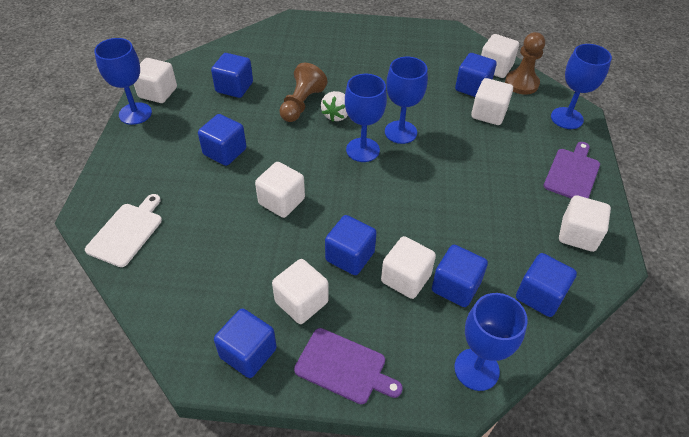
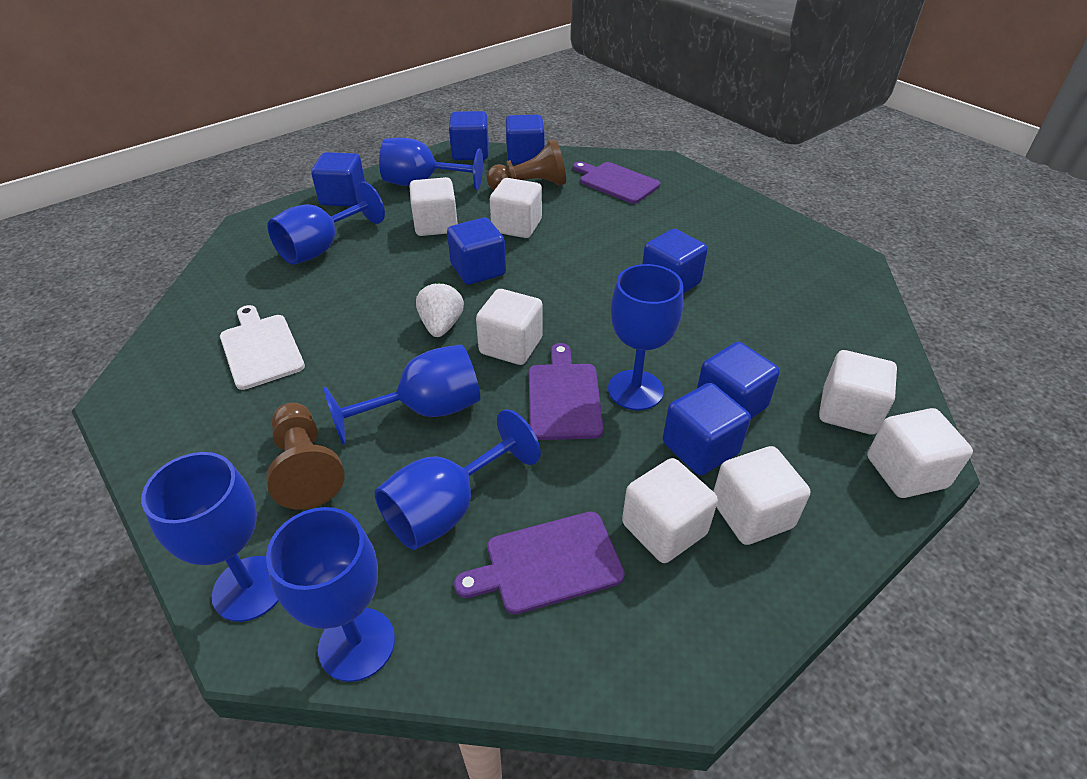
blue goblet: 5 -> 7
purple cutting board: 2 -> 3

